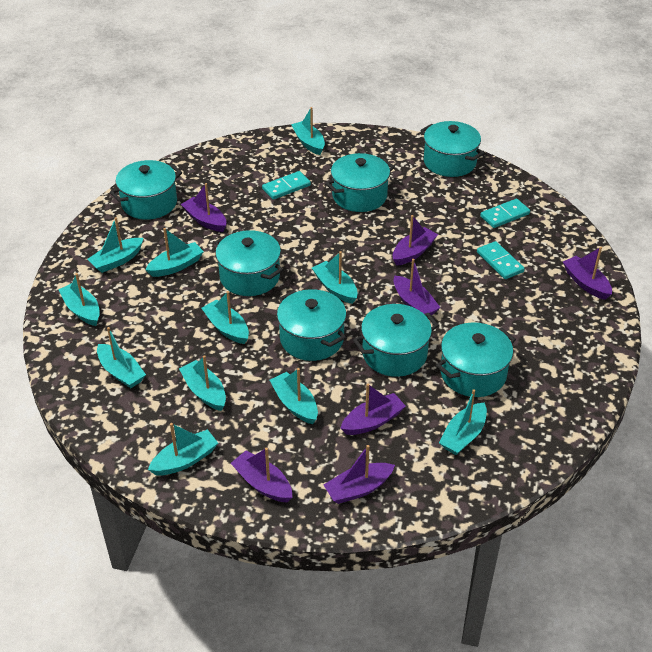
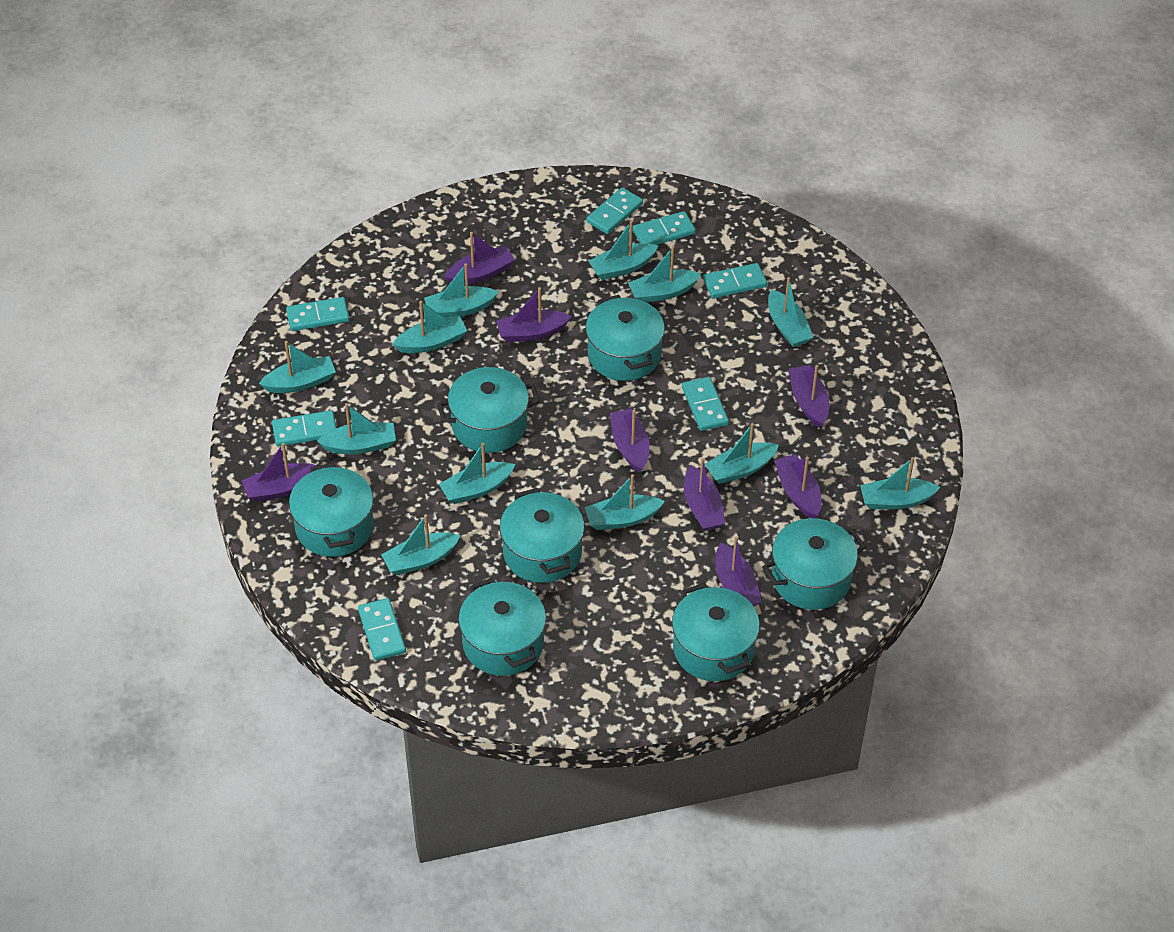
purple boat: 7 -> 8
turquoise boat: 11 -> 12
turquoise domino: 3 -> 7

